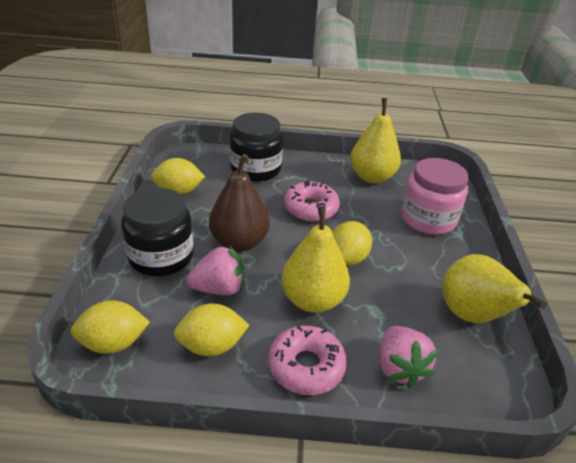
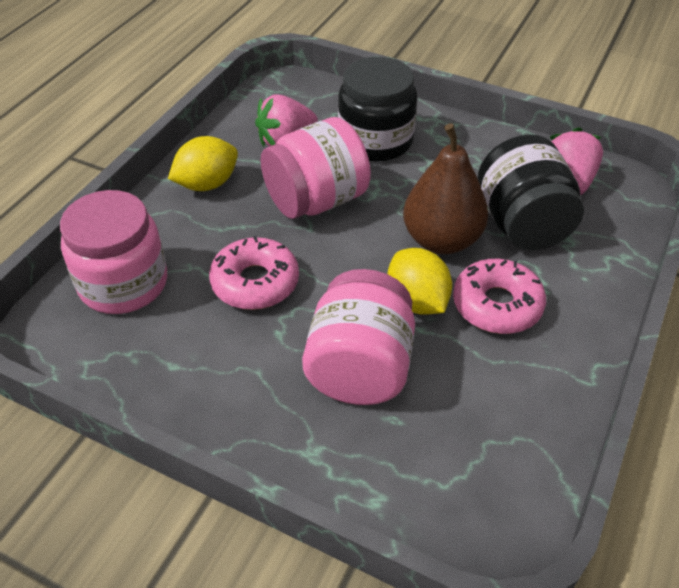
pink jar: 1 -> 3
yellow lemon: 4 -> 2
yellow pear: 3 -> 0

